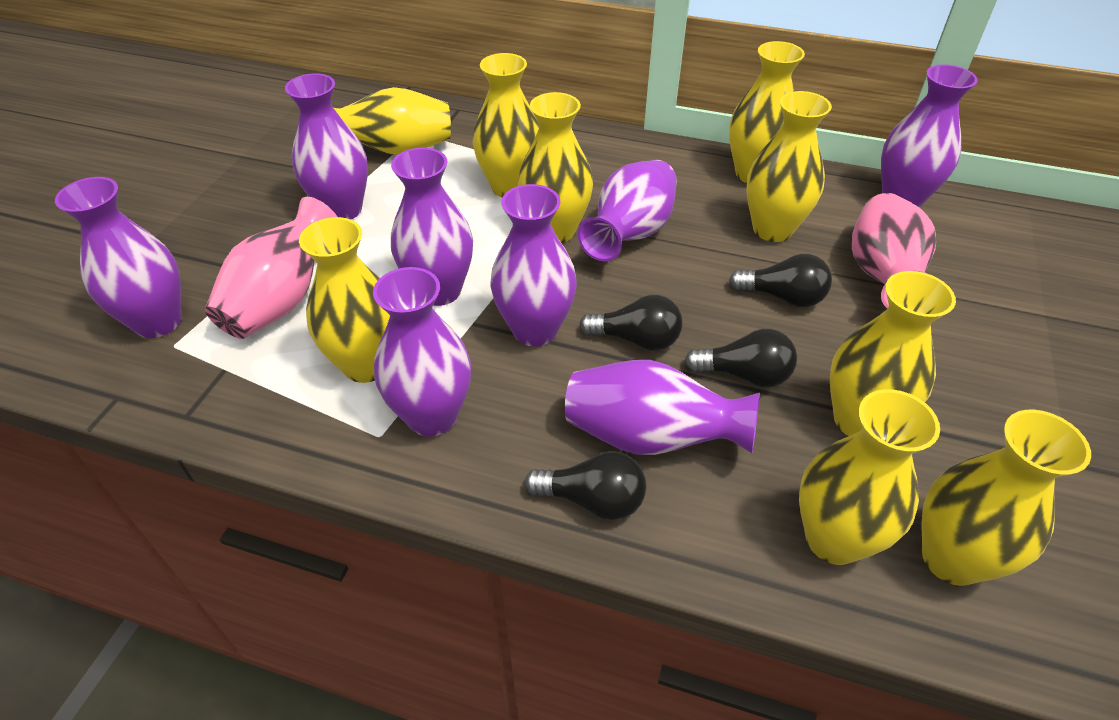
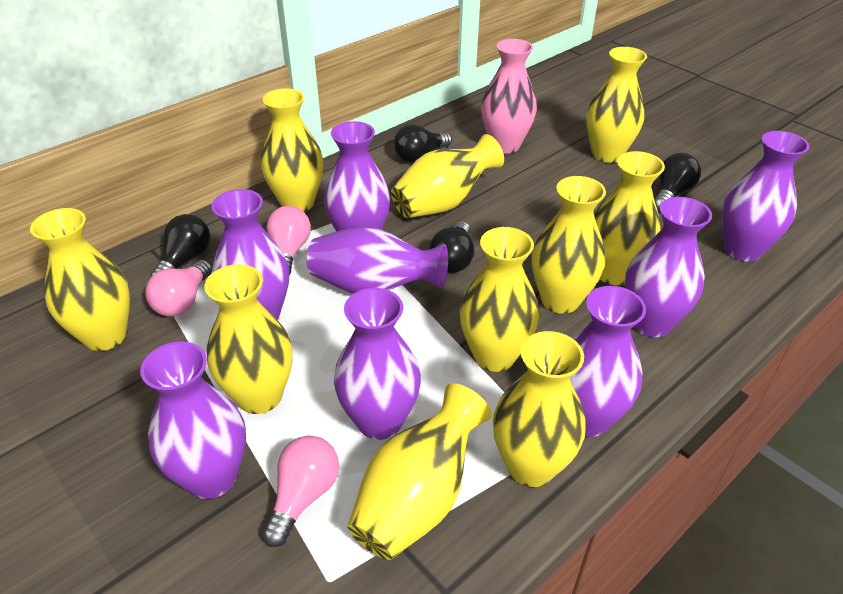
pink light bulb: 0 -> 3
pink vase: 2 -> 1
yellow vase: 9 -> 10

